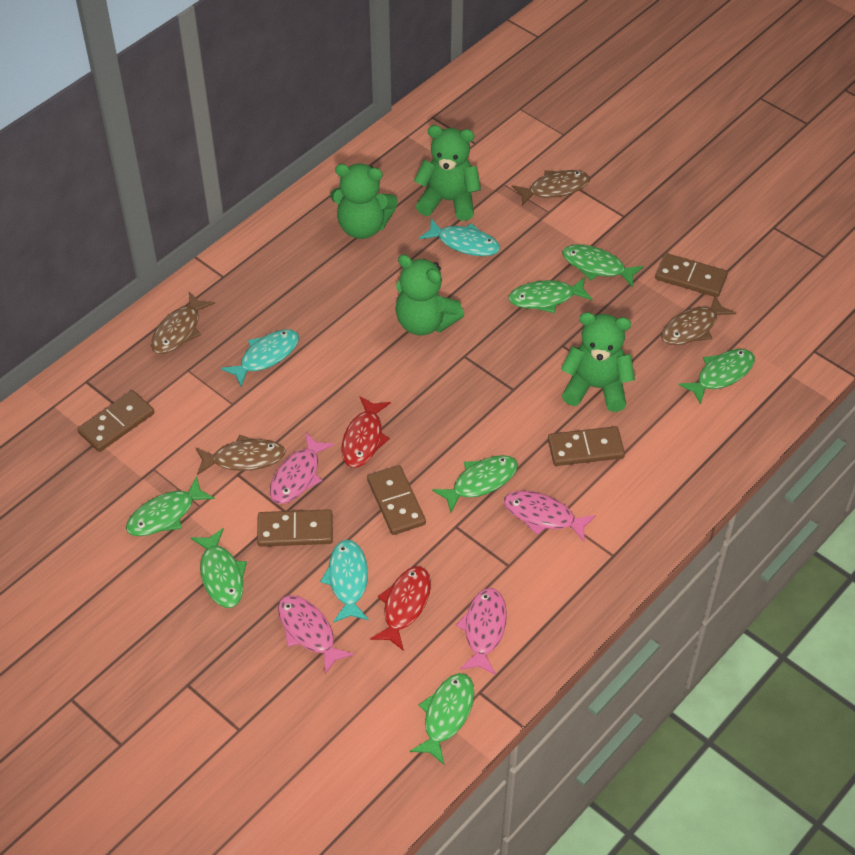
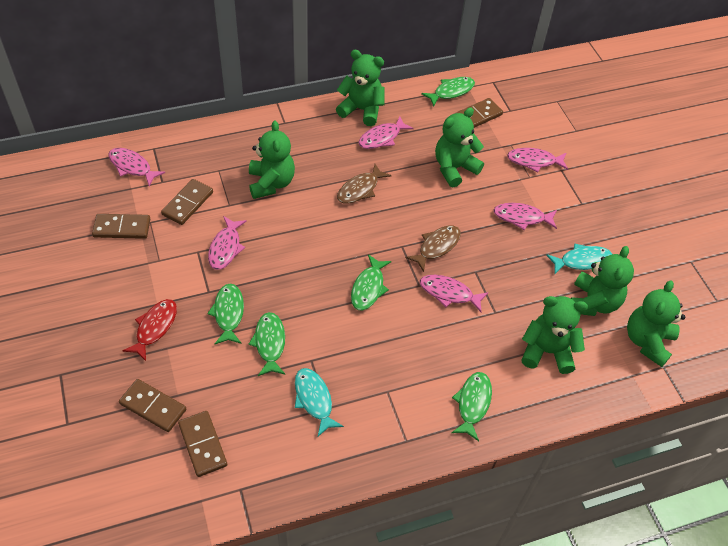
brown fish: 4 -> 2
green fish: 7 -> 5
green teddy bear: 4 -> 6
pink fish: 4 -> 6
red fish: 2 -> 1
turquoise fish: 3 -> 2

